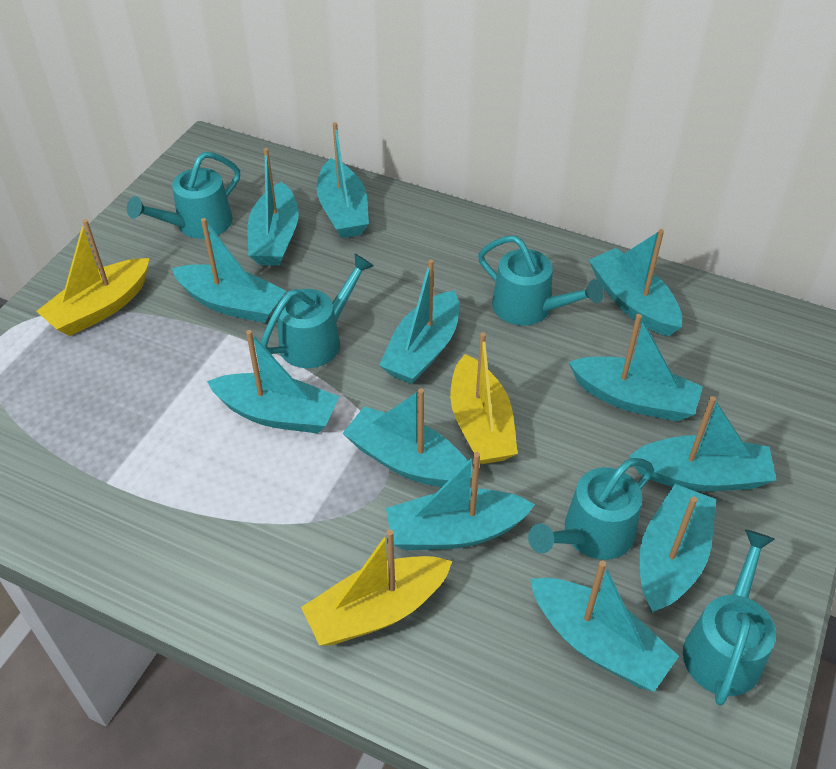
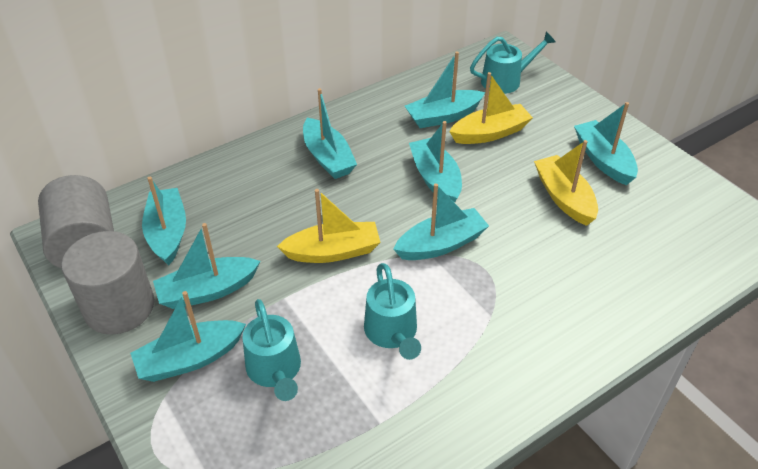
grey cylinder: 0 -> 2
turquoise boat: 12 -> 8
turquoise watering can: 5 -> 3

